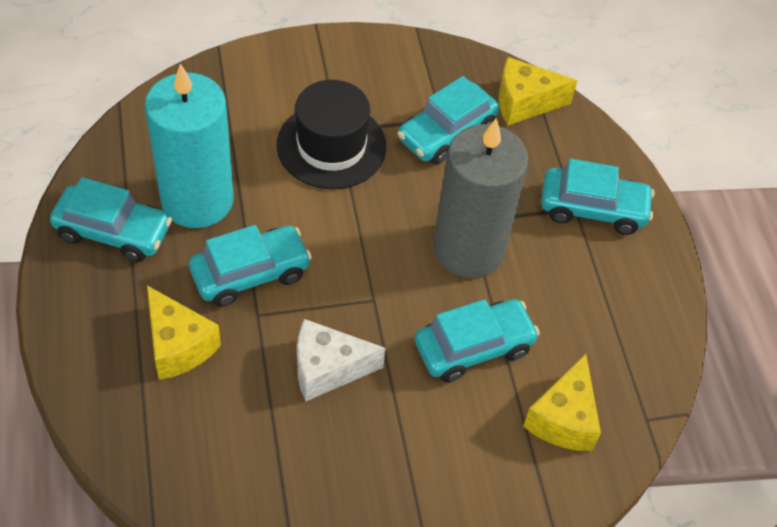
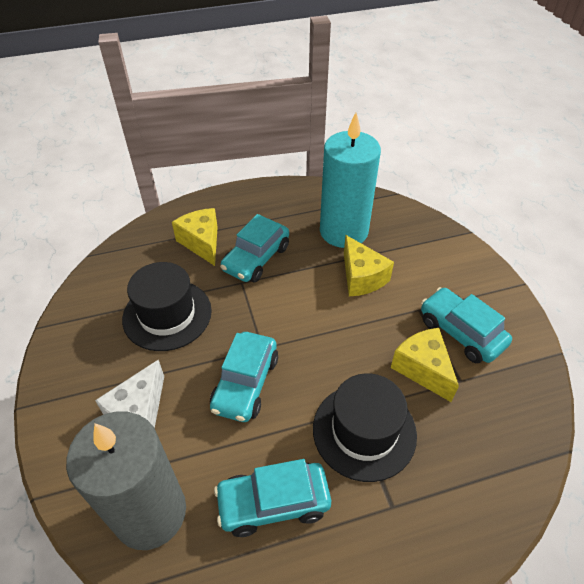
black hat: 1 -> 2
turquoise car: 5 -> 4

